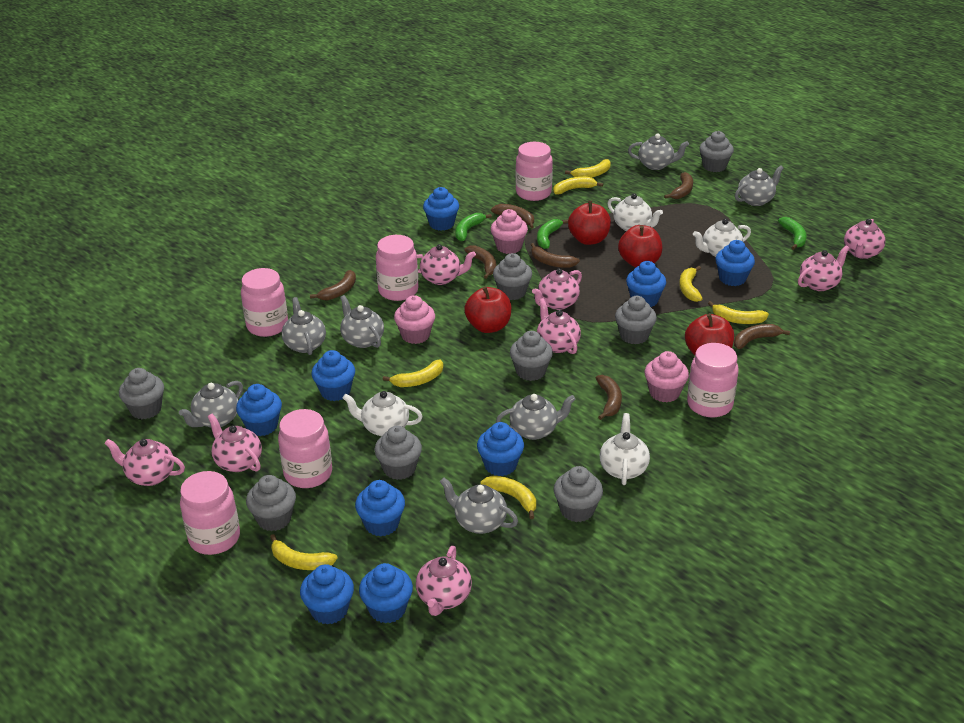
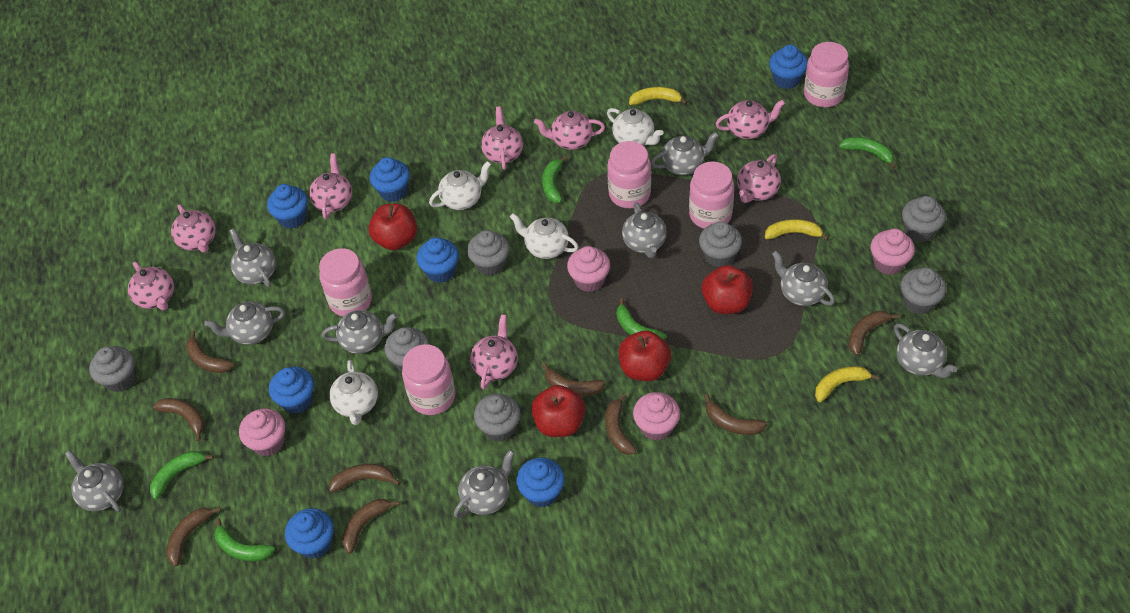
blue cupcake: 9 -> 7
brown banana: 7 -> 9
green banana: 3 -> 5
grey cupcake: 8 -> 7
grey teapot: 7 -> 9
pink cupcake: 3 -> 4
pink jar: 6 -> 5
yellow banana: 7 -> 3

